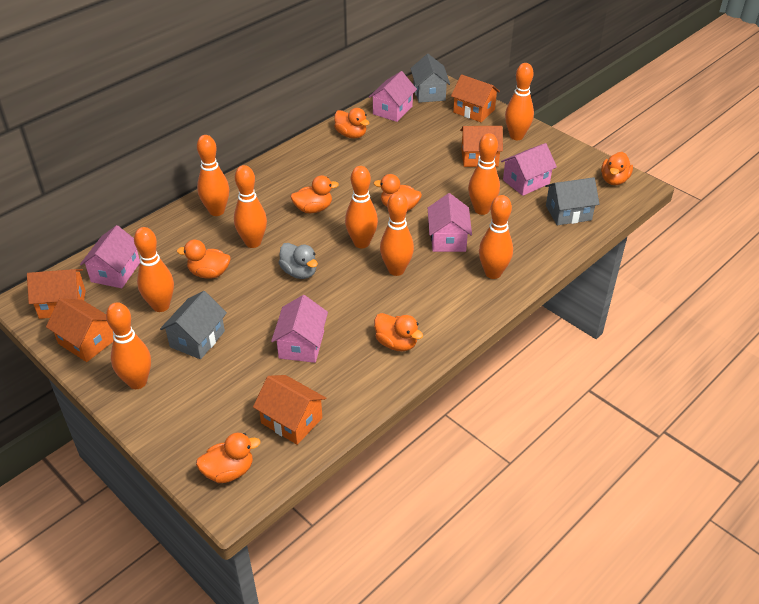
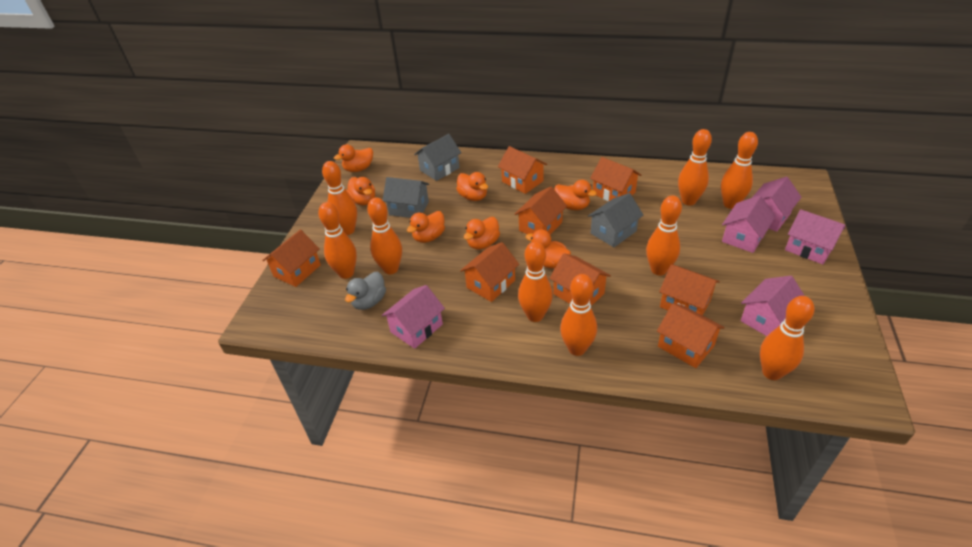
orange house: 5 -> 8

